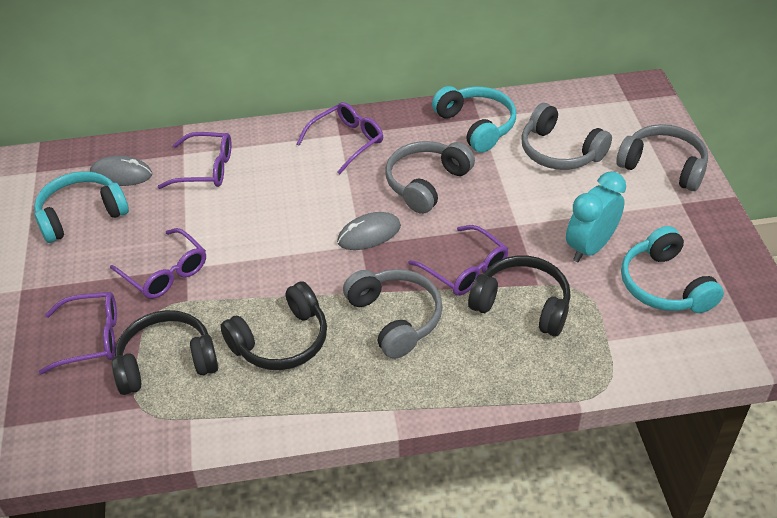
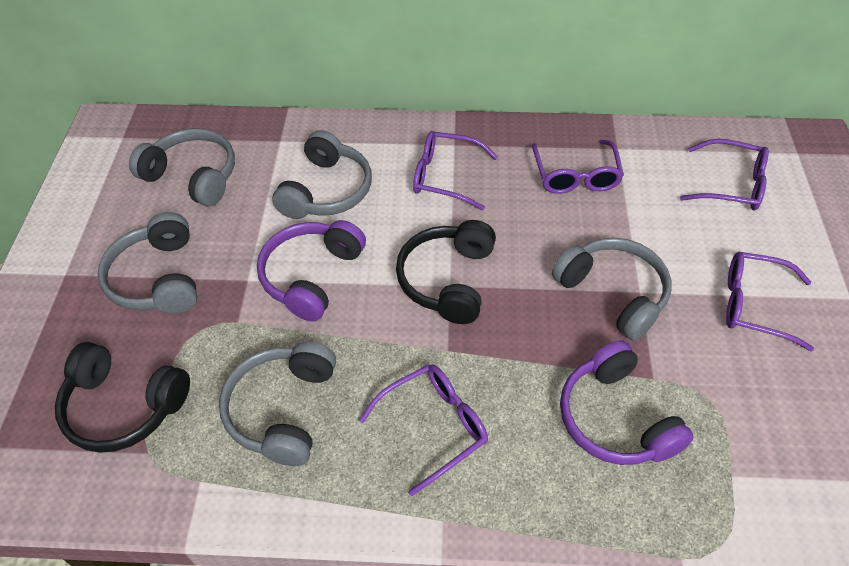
black headphones: 3 -> 2
grey headphones: 4 -> 5
grey mouse: 2 -> 0
purple headphones: 0 -> 2
turquoise clock: 1 -> 0
turquoise headphones: 3 -> 0

